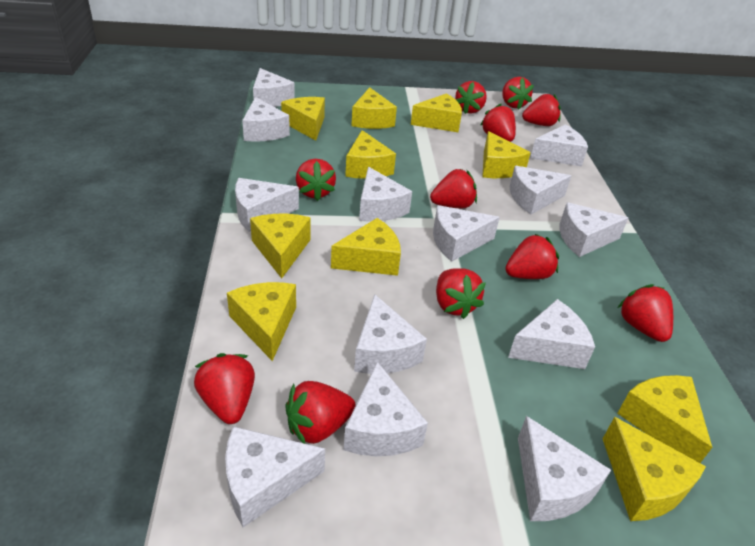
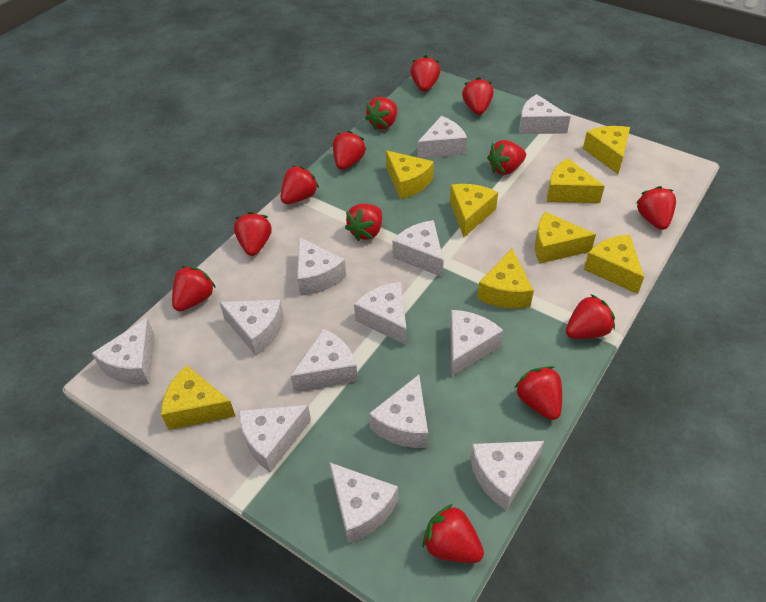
red strawberry: 11 -> 13
yellow cheese: 10 -> 8

